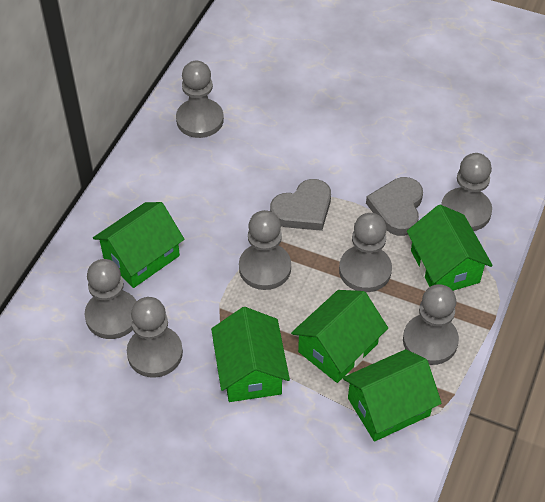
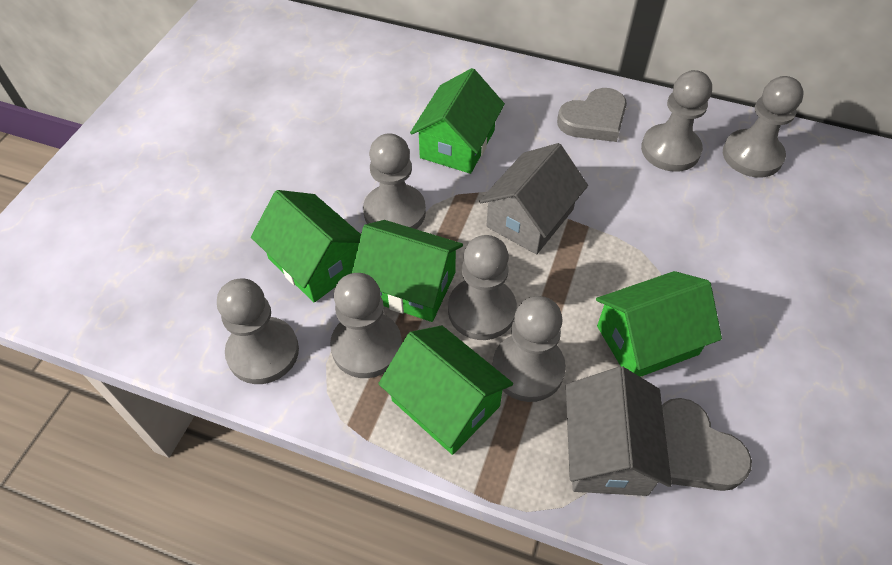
grey house: 0 -> 2

